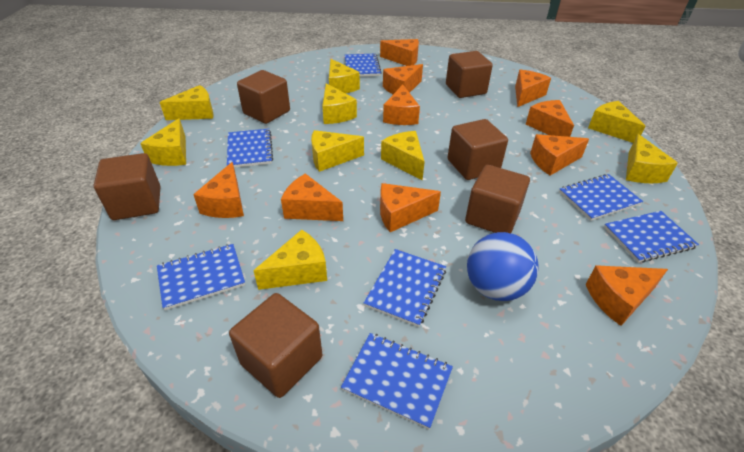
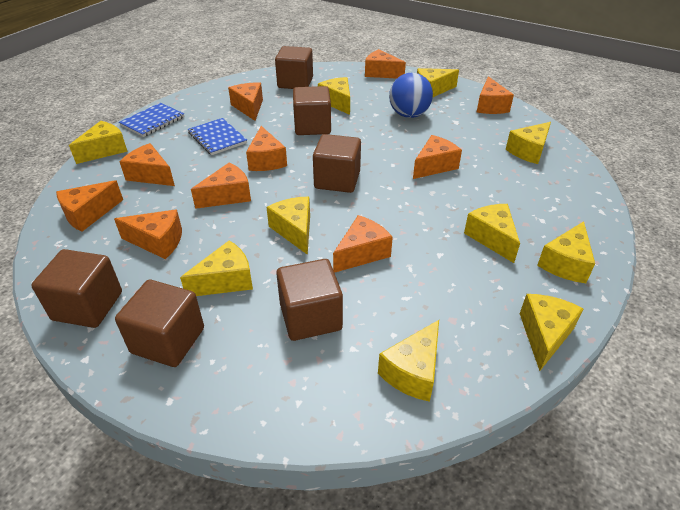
blue notebook: 7 -> 2
yellow cheese: 9 -> 10

